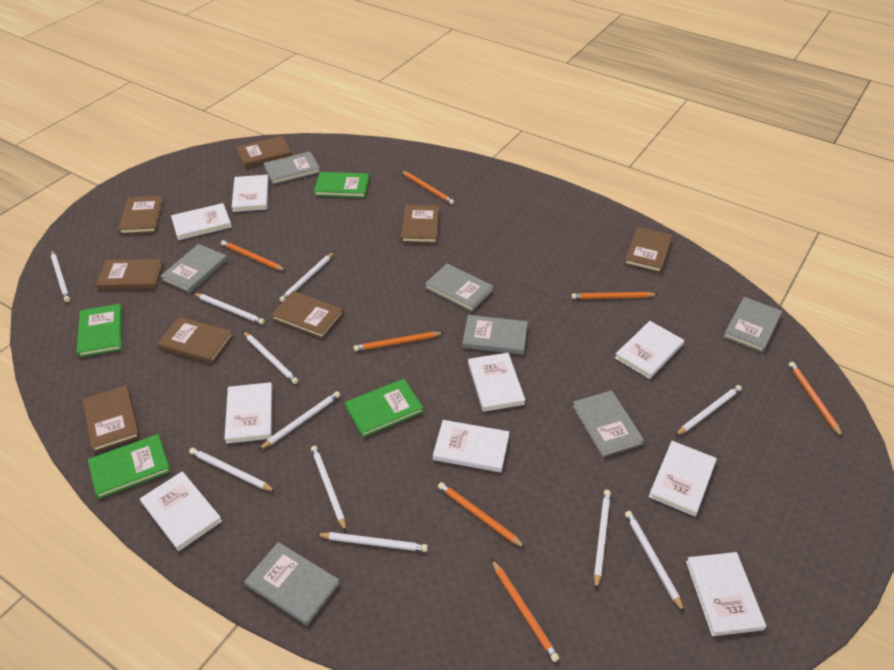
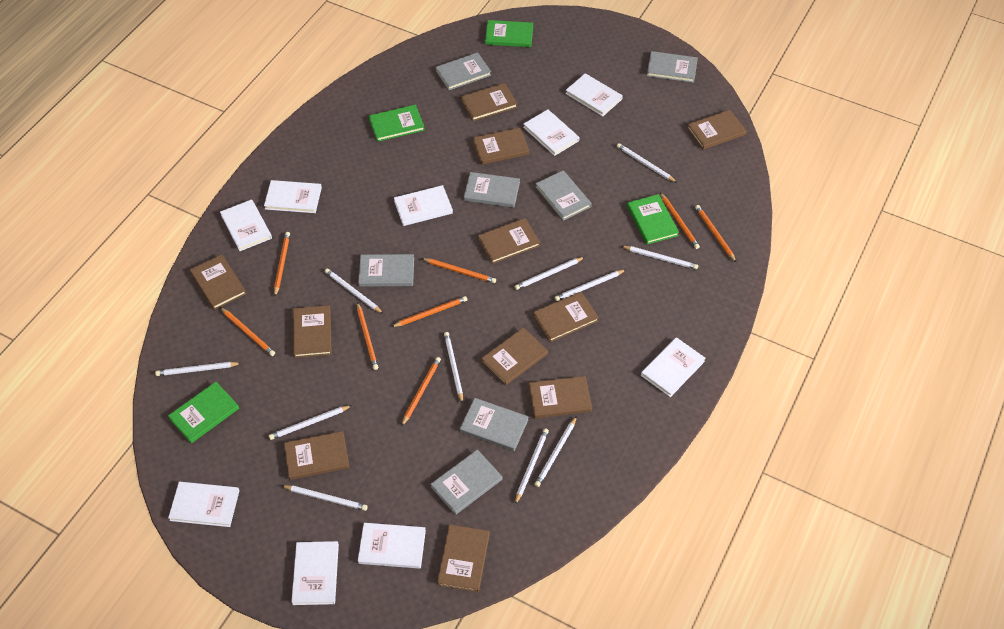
brown book: 8 -> 11
orange pencil: 7 -> 8

